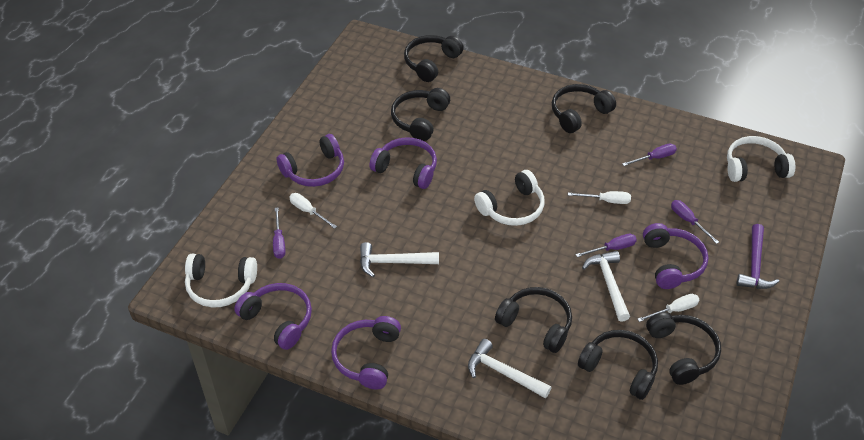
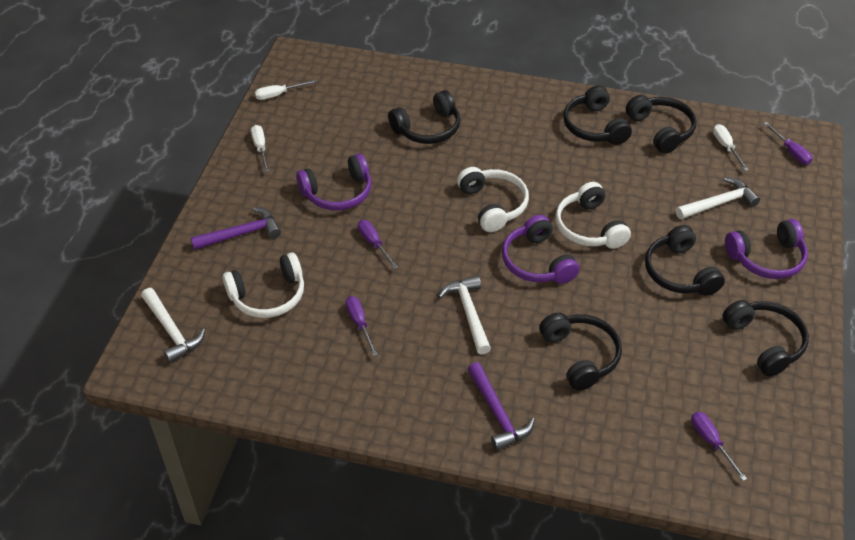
purple hammer: 1 -> 2
purple headphones: 5 -> 3

